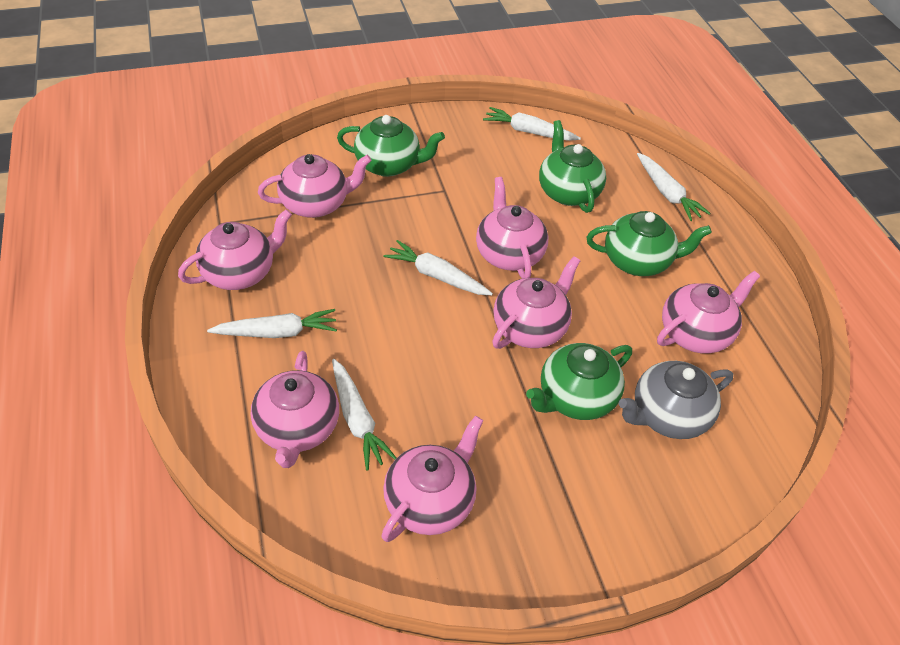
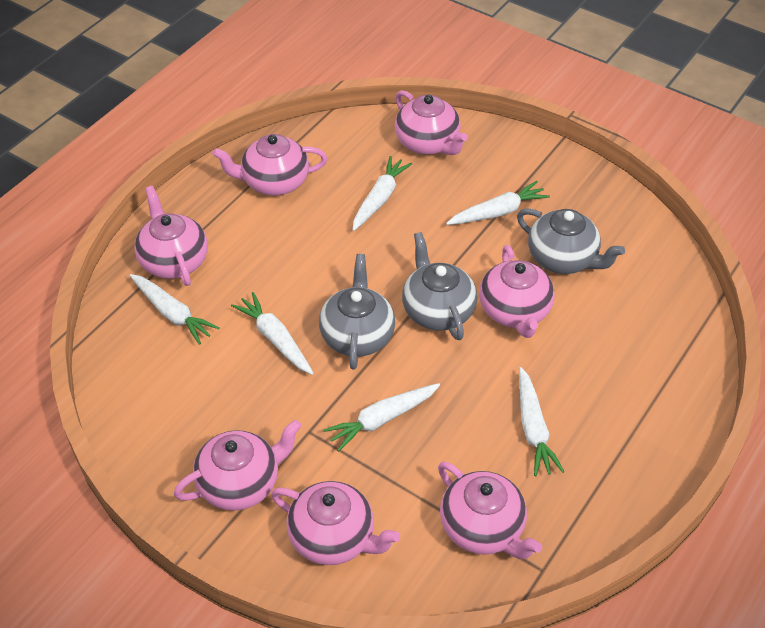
green teapot: 4 -> 0
grey teapot: 1 -> 3
white carrot: 5 -> 6

